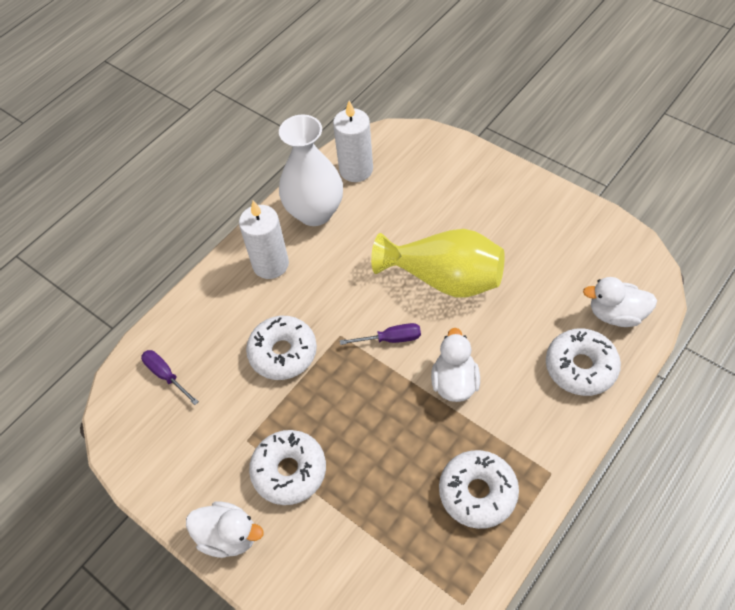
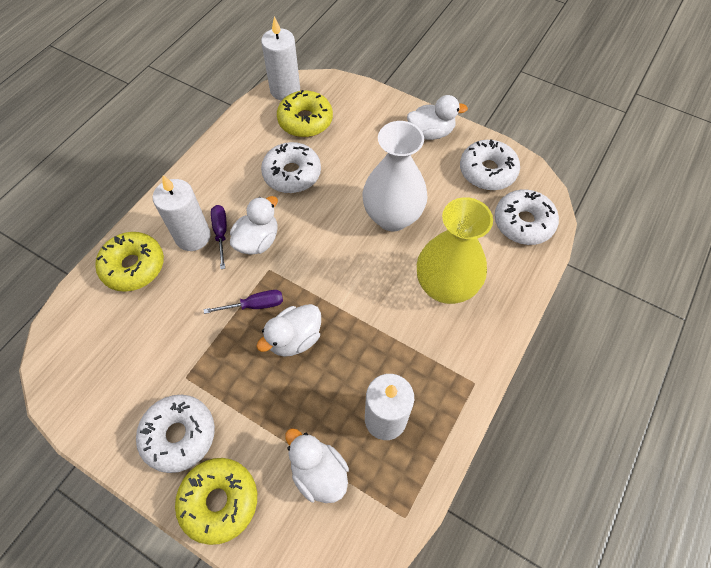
white candle: 2 -> 3
white duck: 3 -> 4
yellow donut: 0 -> 3

